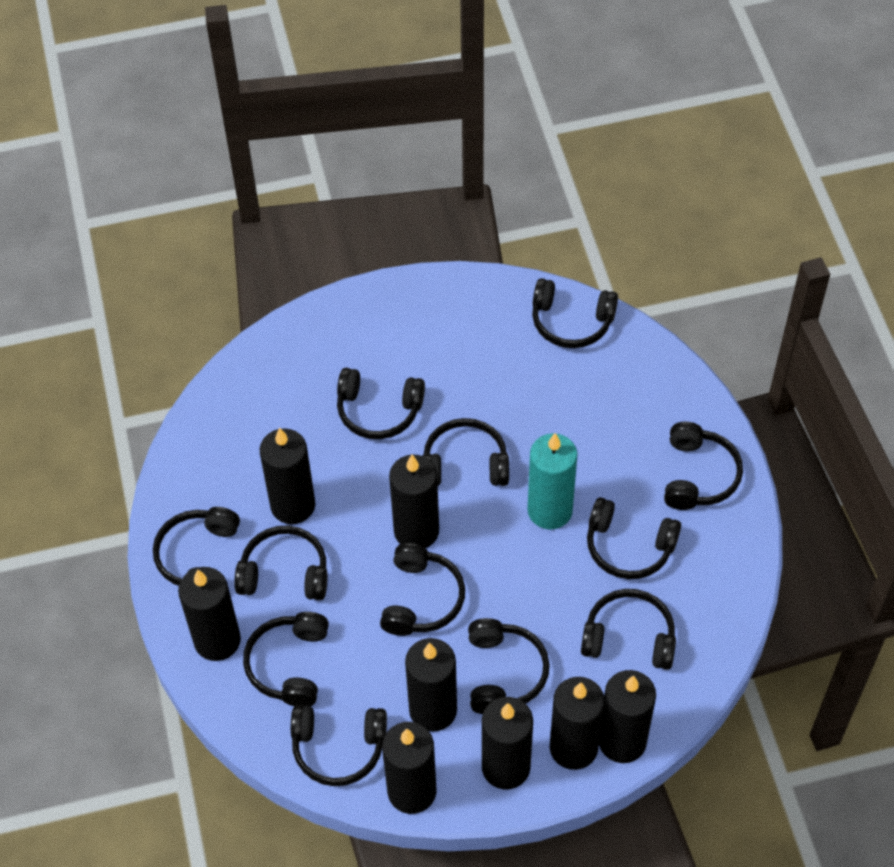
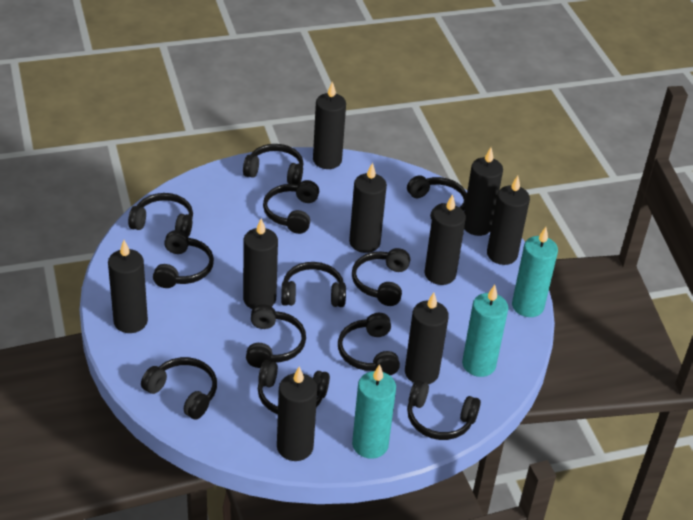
black candle: 8 -> 9
turquoise candle: 1 -> 3

